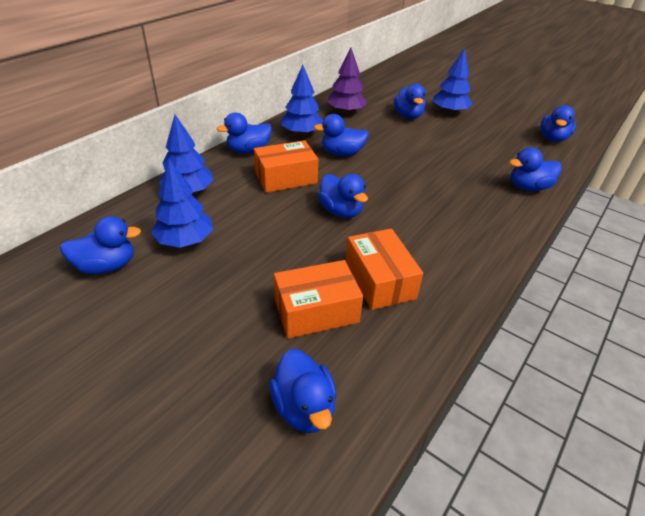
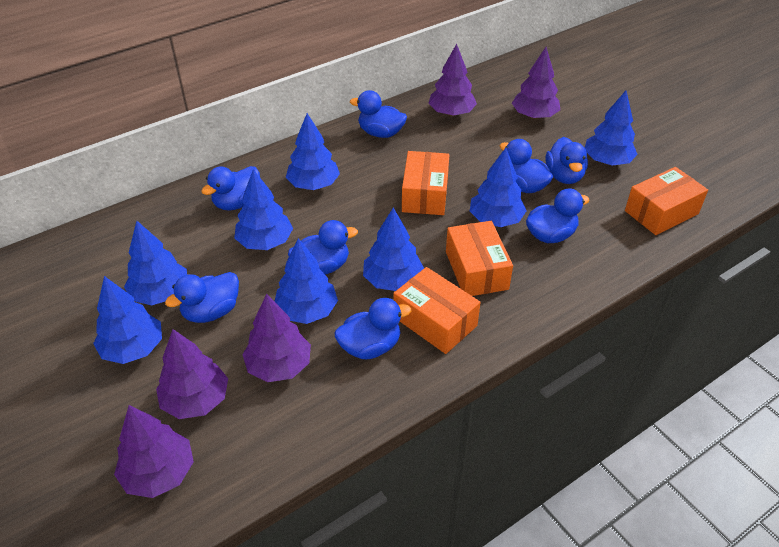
blue tree: 4 -> 8
orange box: 3 -> 4
purple tree: 1 -> 5

